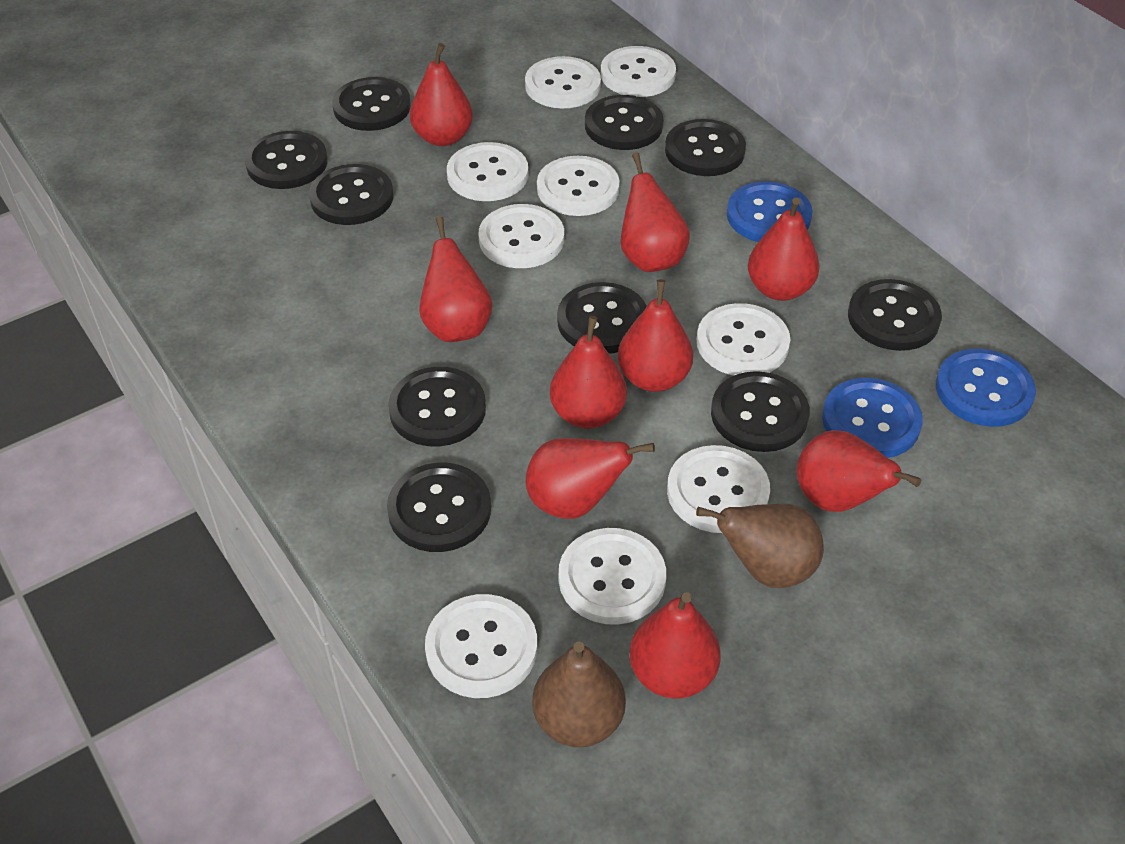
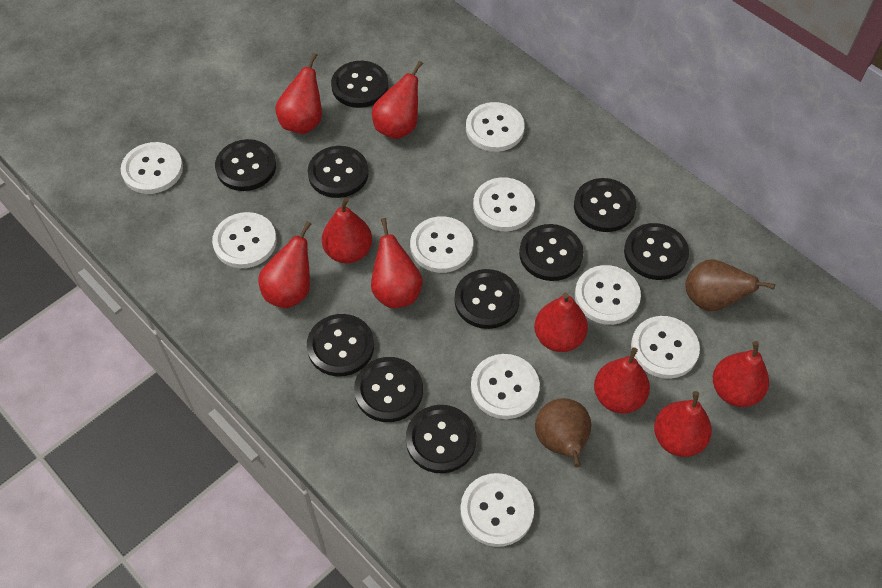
blue button: 3 -> 0

